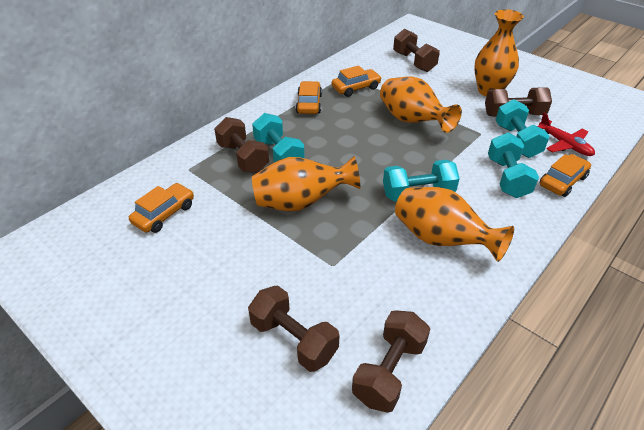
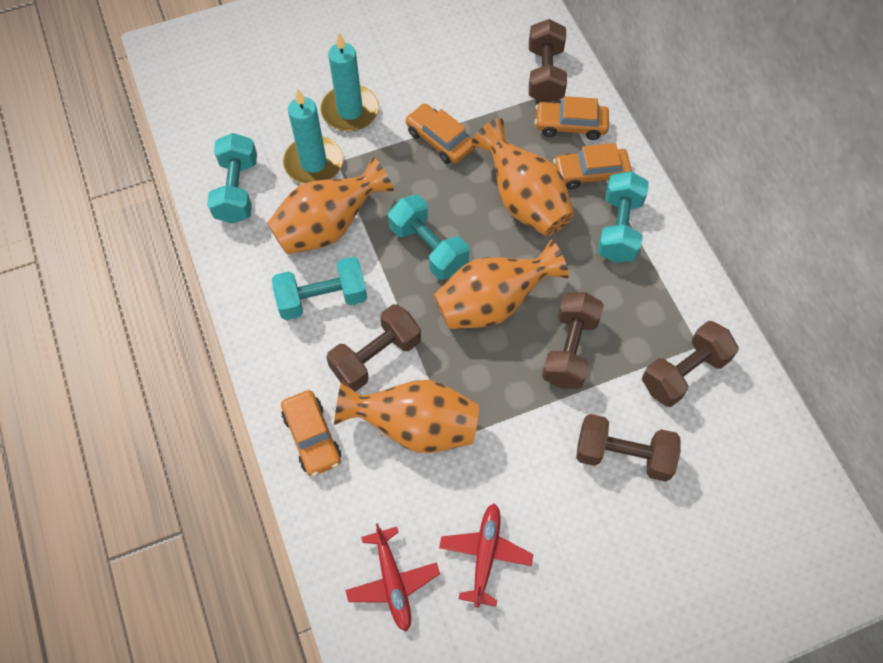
red plane: 1 -> 2
turquoise candle: 0 -> 2

